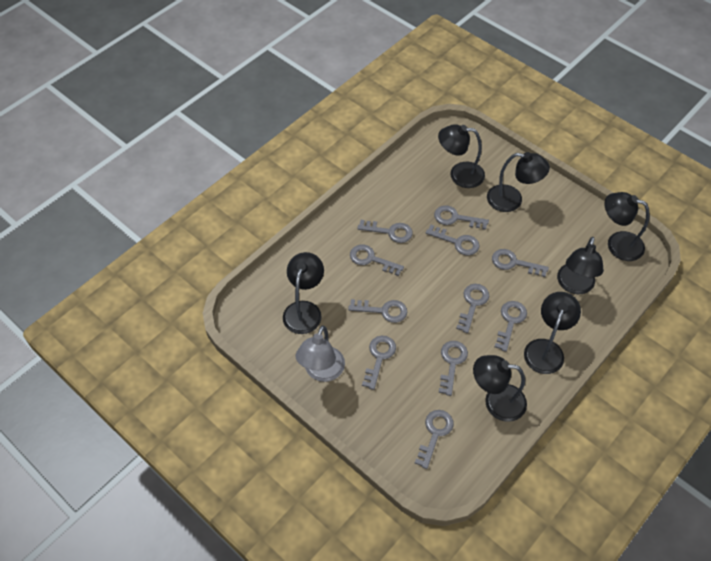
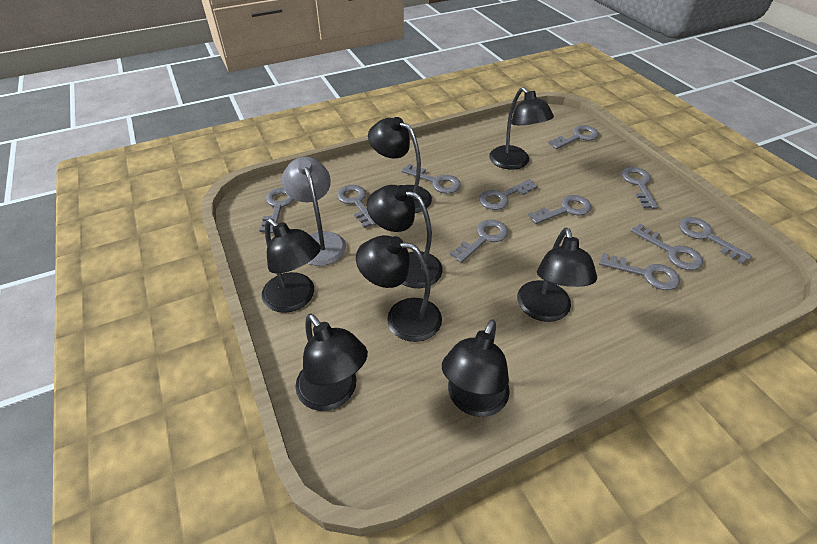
black lamp: 7 -> 8

